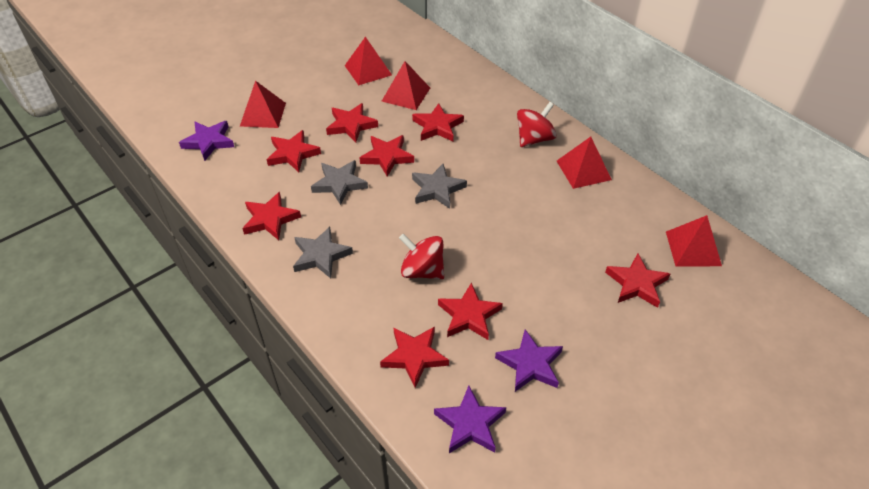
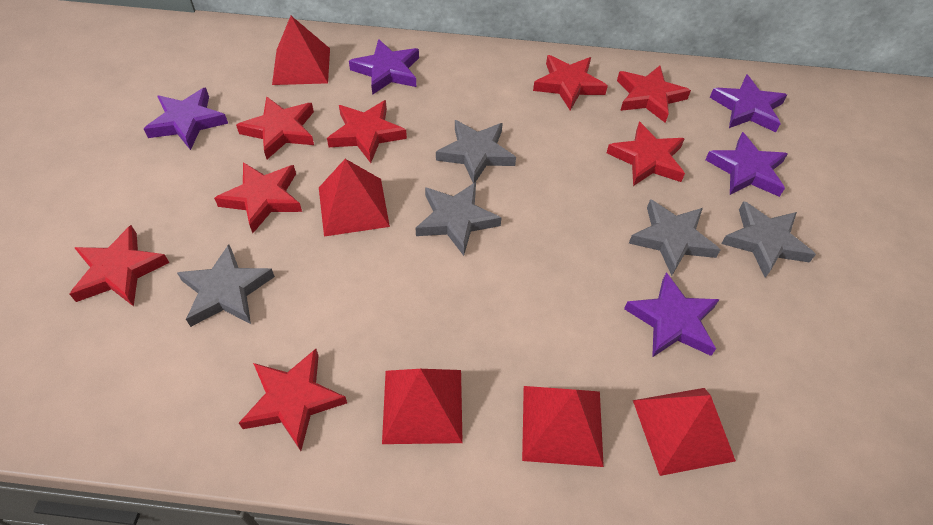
grey star: 3 -> 5
purple star: 3 -> 5
red spinning top: 2 -> 0

